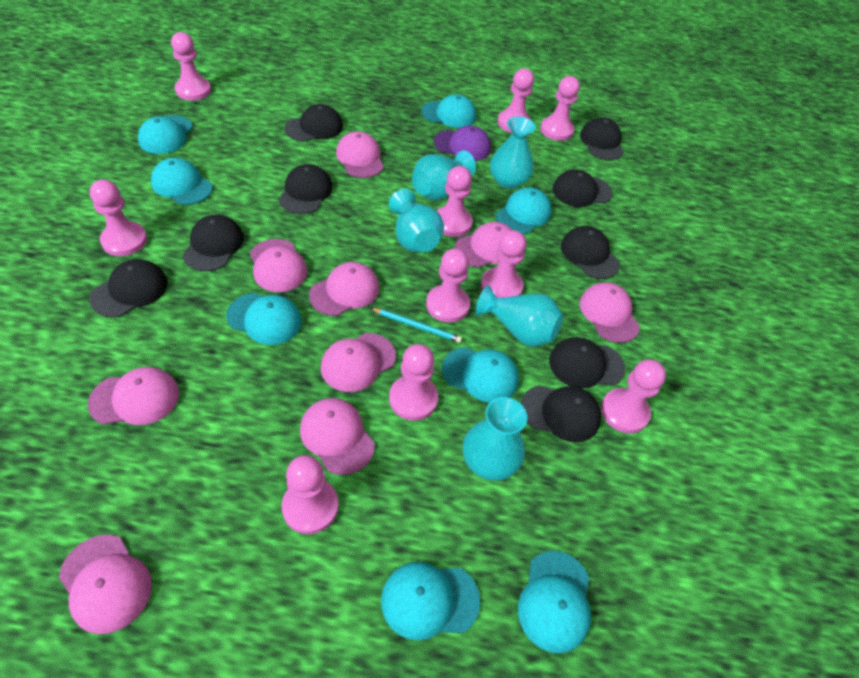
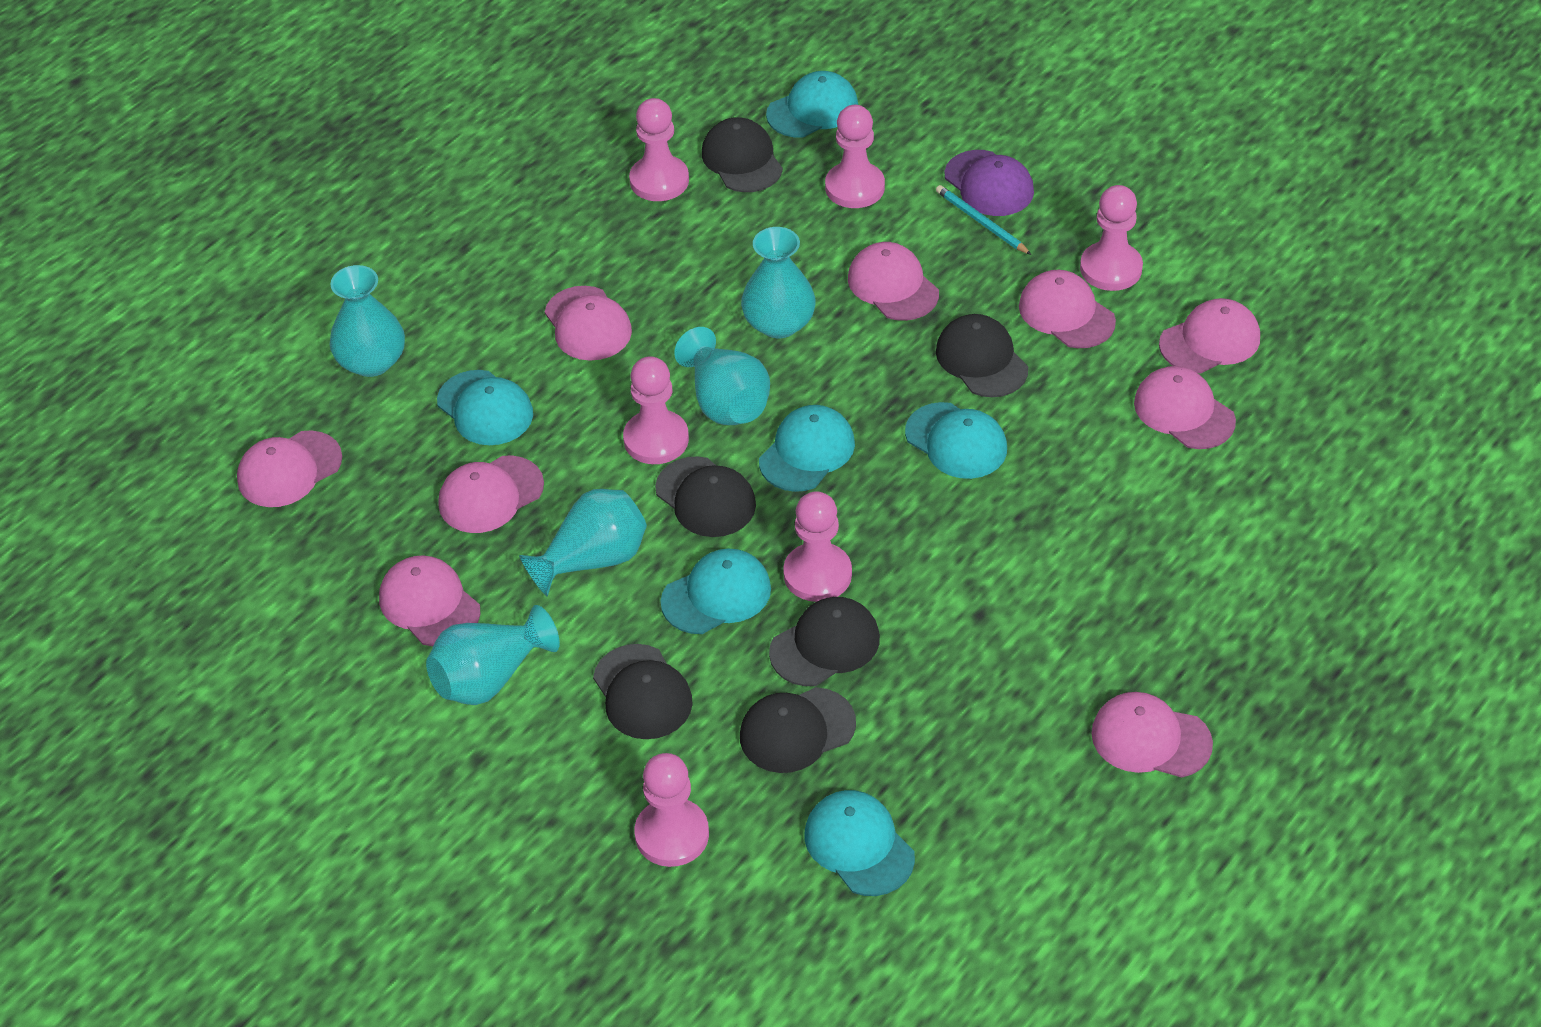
black cap: 9 -> 6
pink pawn: 10 -> 6
turquoise cap: 8 -> 6

